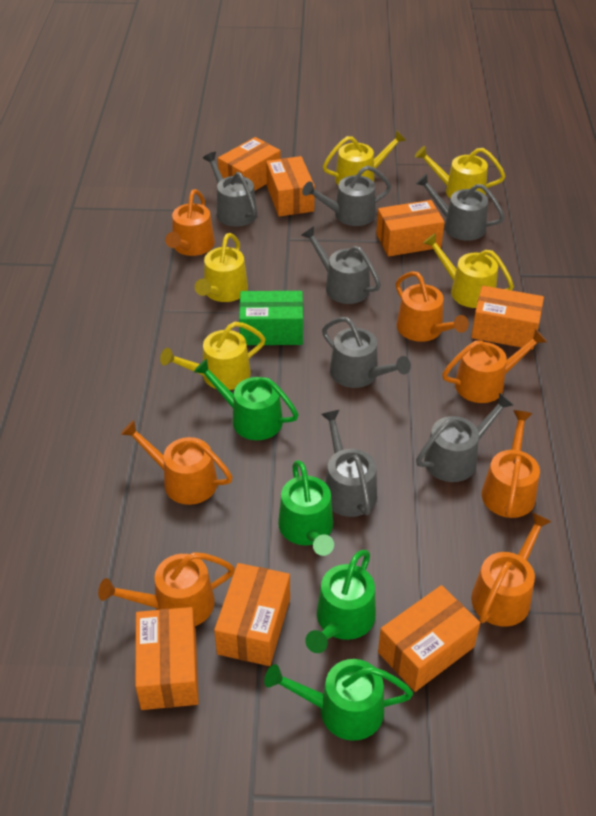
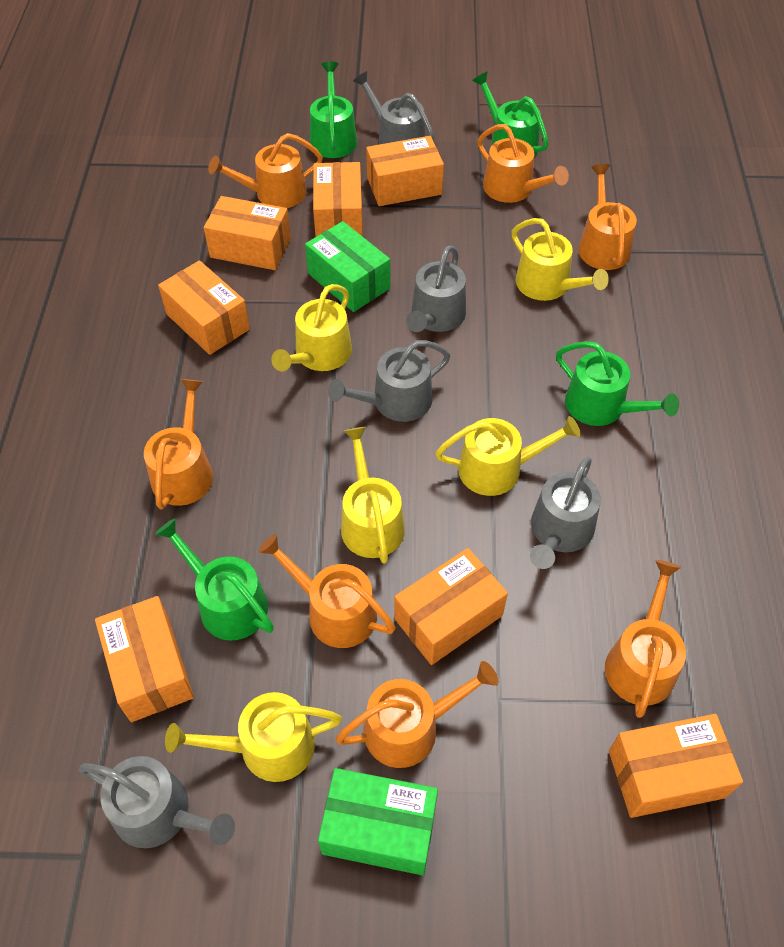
green box: 1 -> 2
grey watering can: 7 -> 5

